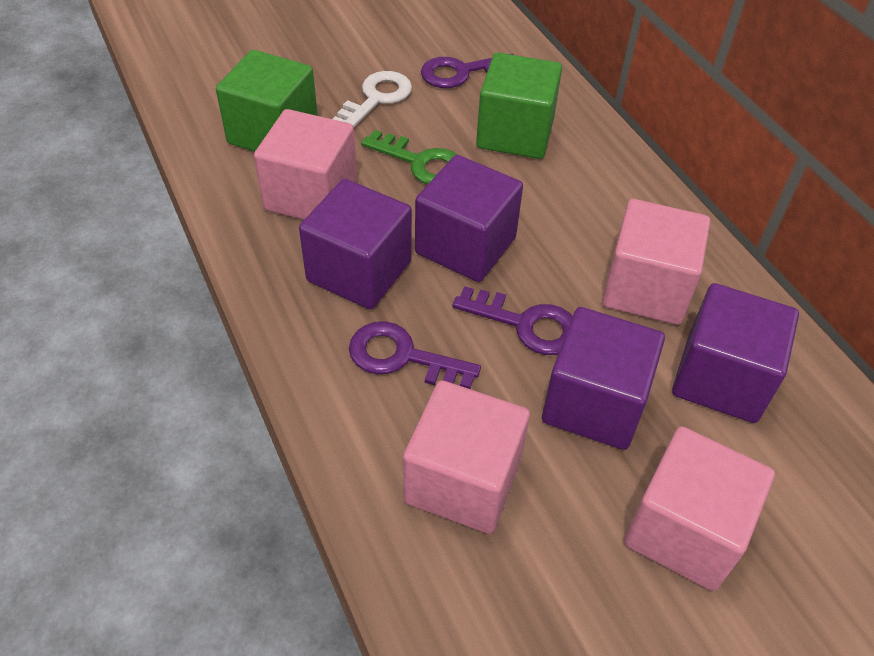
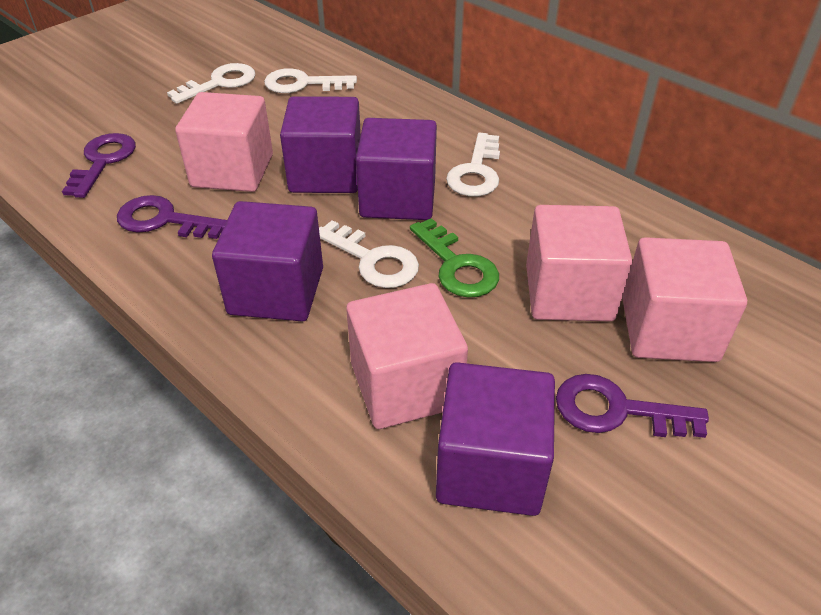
green cube: 2 -> 0
white key: 1 -> 4

